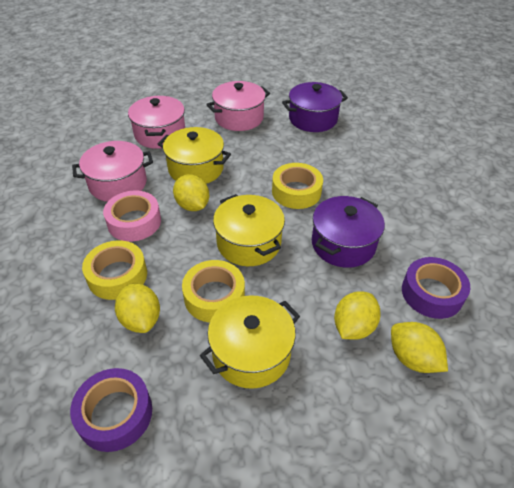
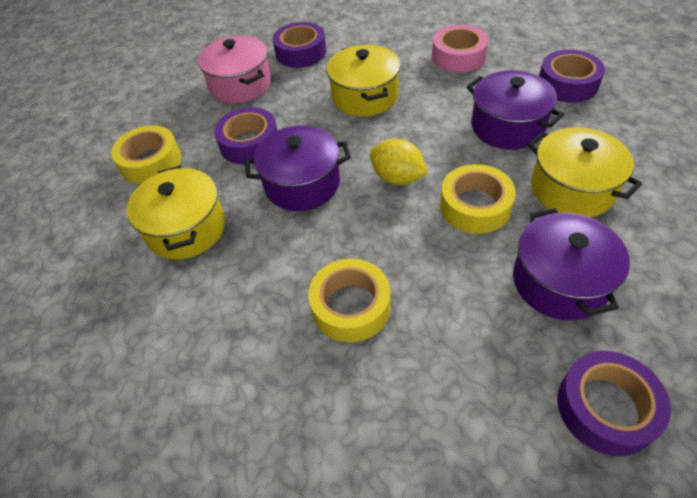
pink pot: 3 -> 1
purple pot: 2 -> 3
purple tape: 2 -> 4
yellow lemon: 4 -> 1

